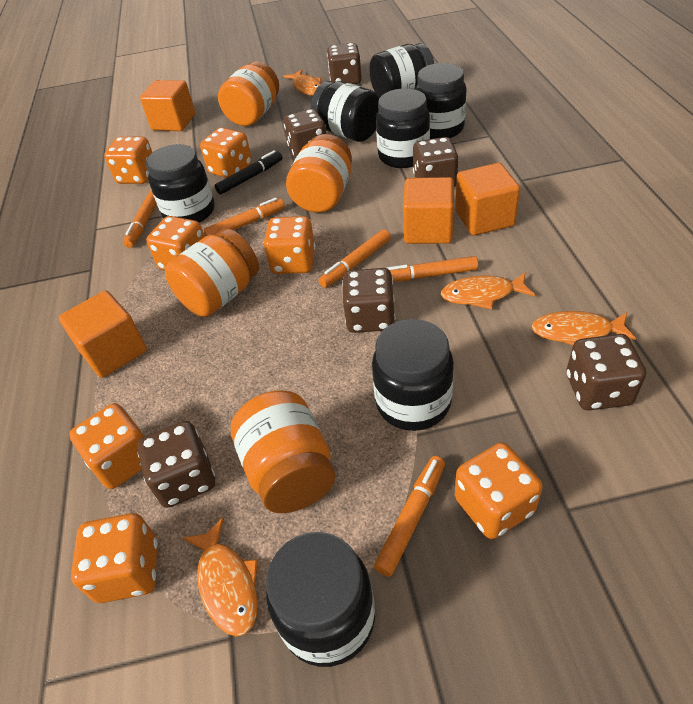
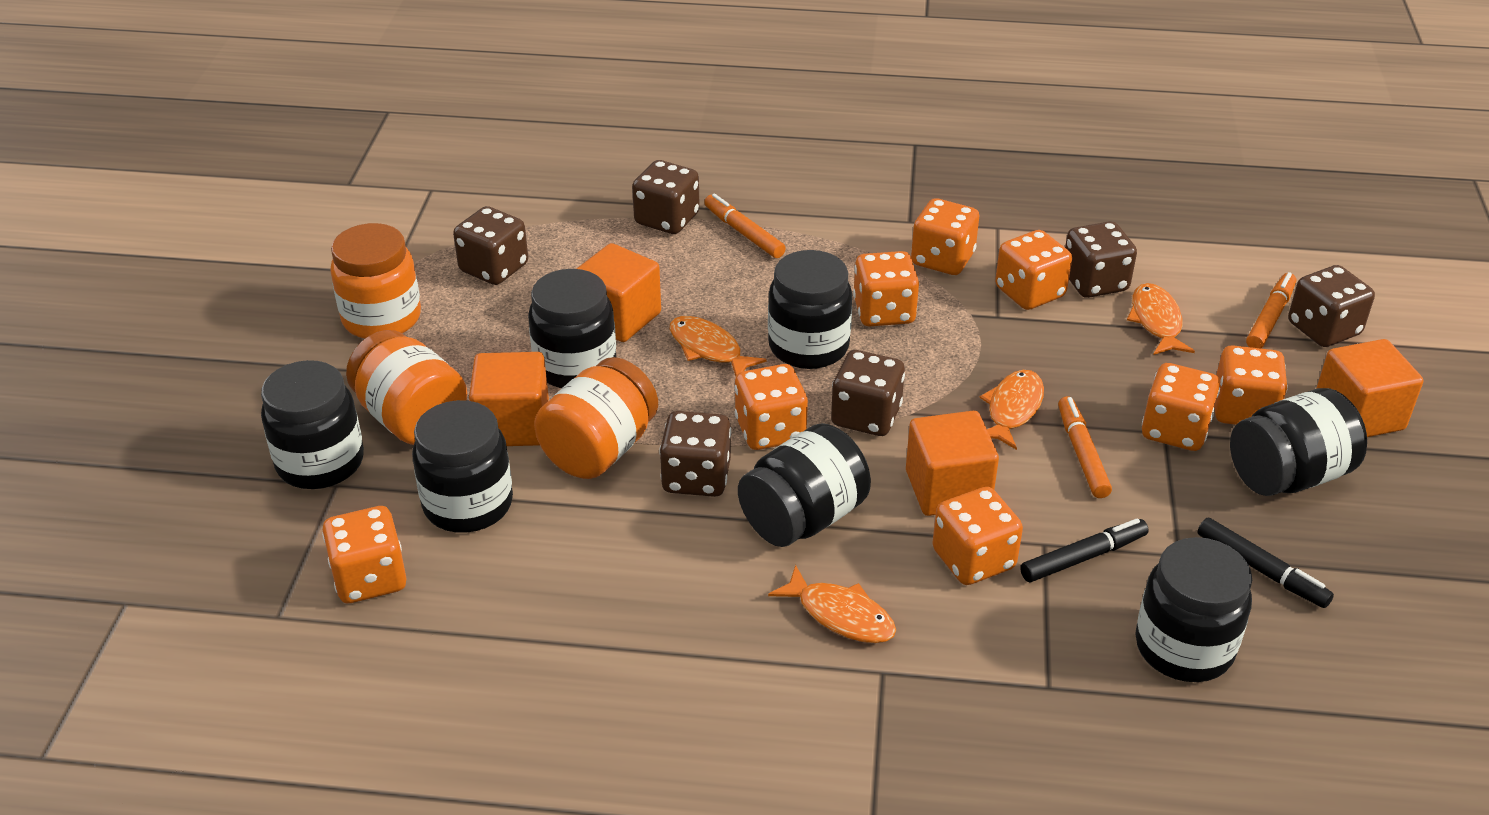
black marker: 1 -> 2
orange dice: 7 -> 8
orange jar: 4 -> 3
orange marker: 5 -> 3

